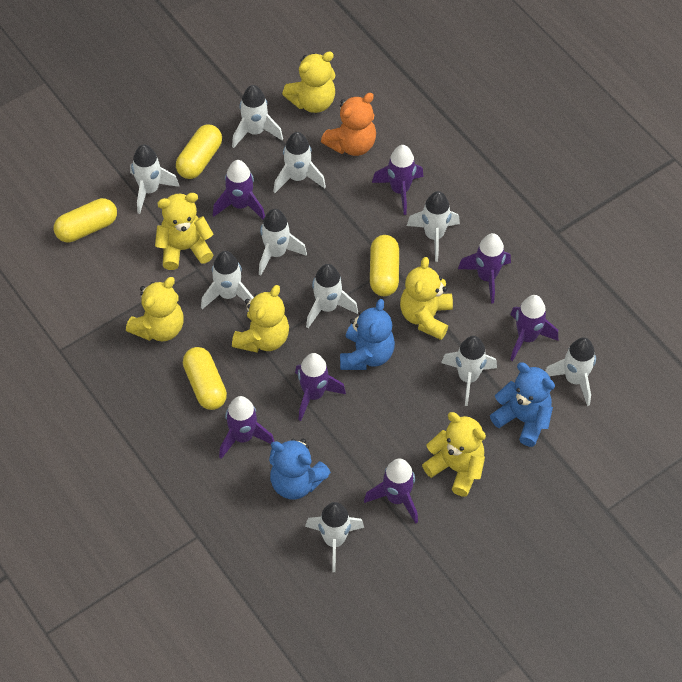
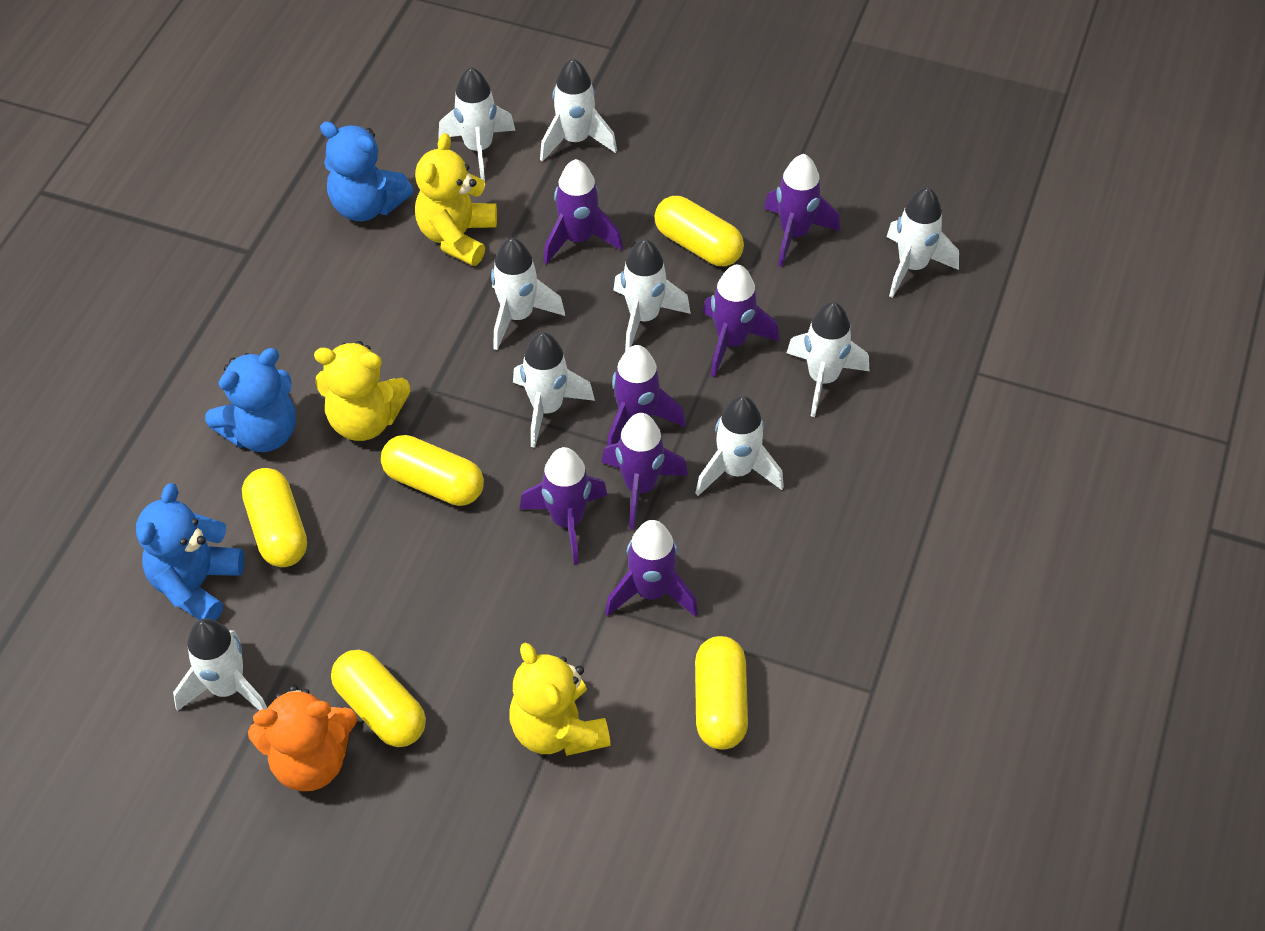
white rocket: 10 -> 9
yellow capsule: 4 -> 5
yellow teddy bear: 6 -> 3

